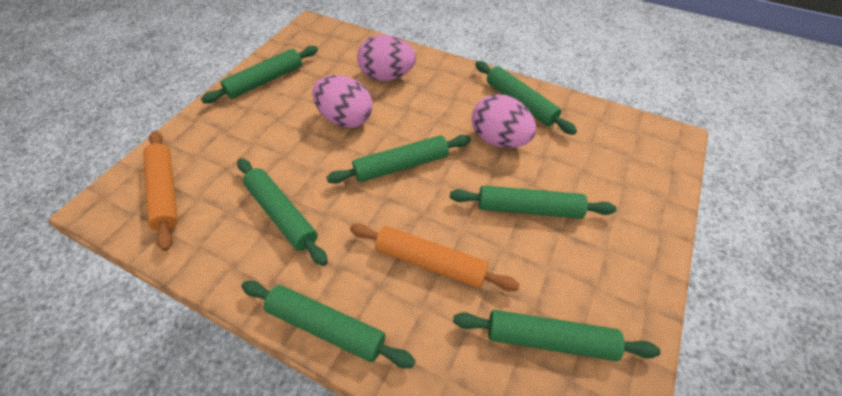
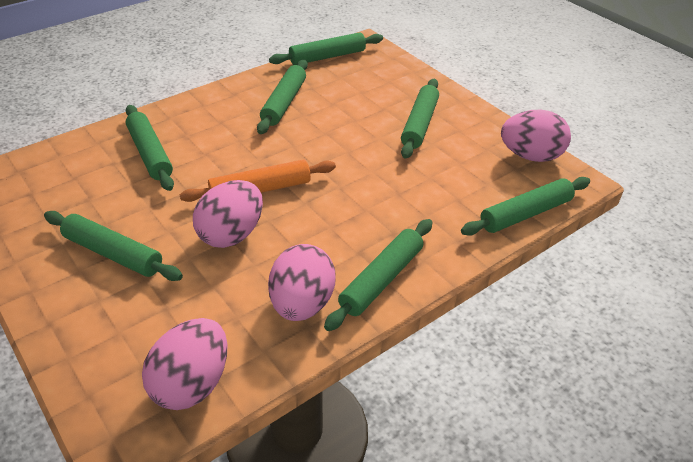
orange rolling pin: 2 -> 1
pink egg: 3 -> 4

